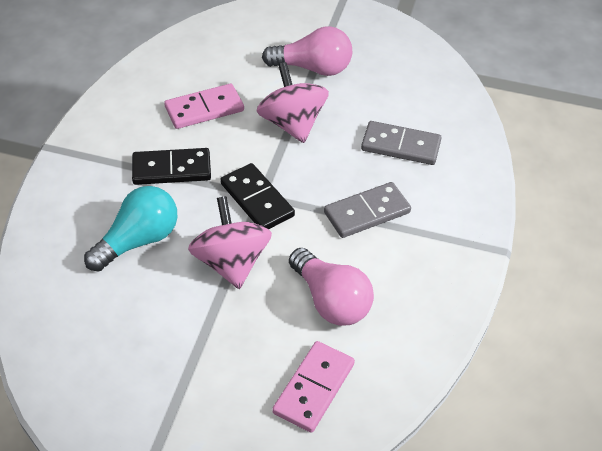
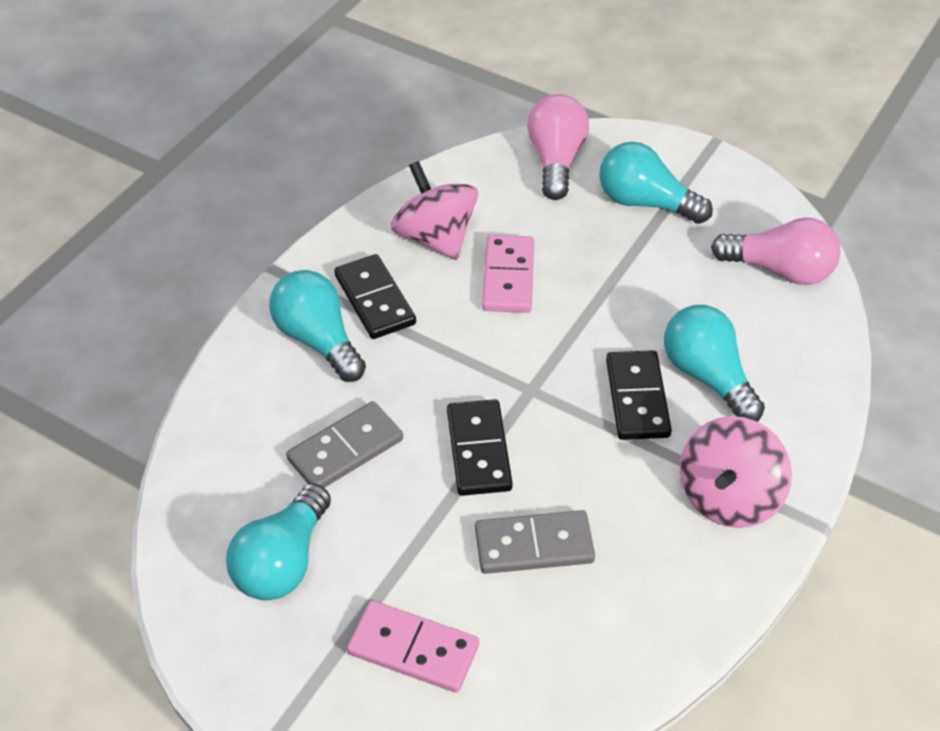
black domino: 2 -> 3
turquoise light bulb: 1 -> 4

